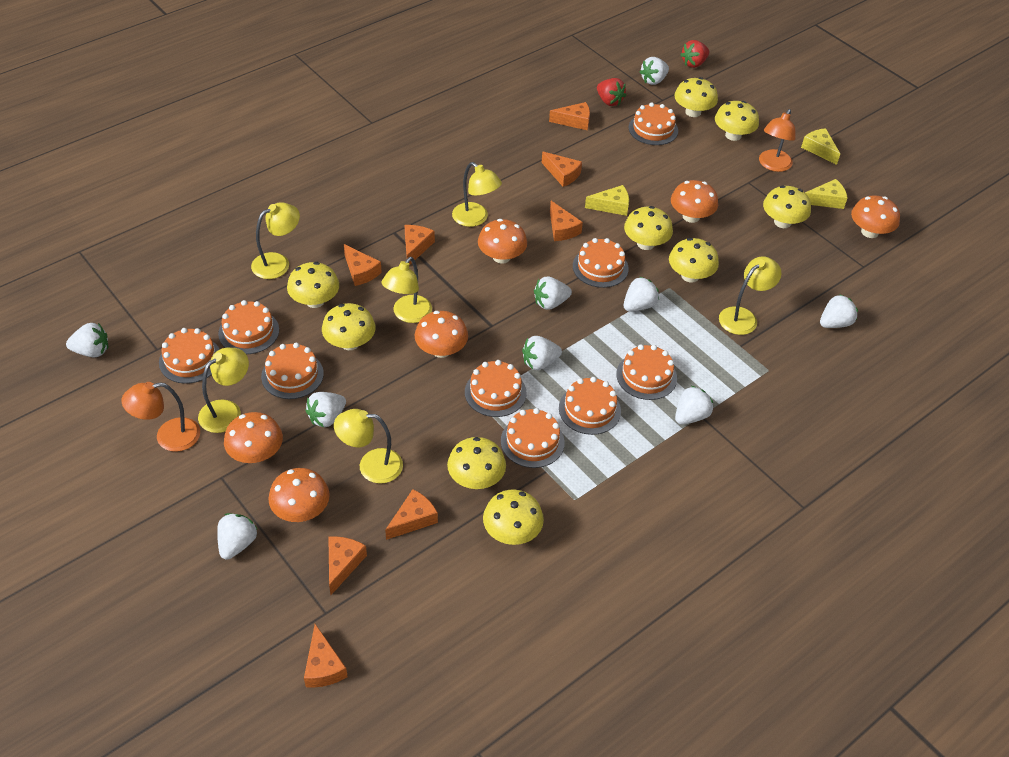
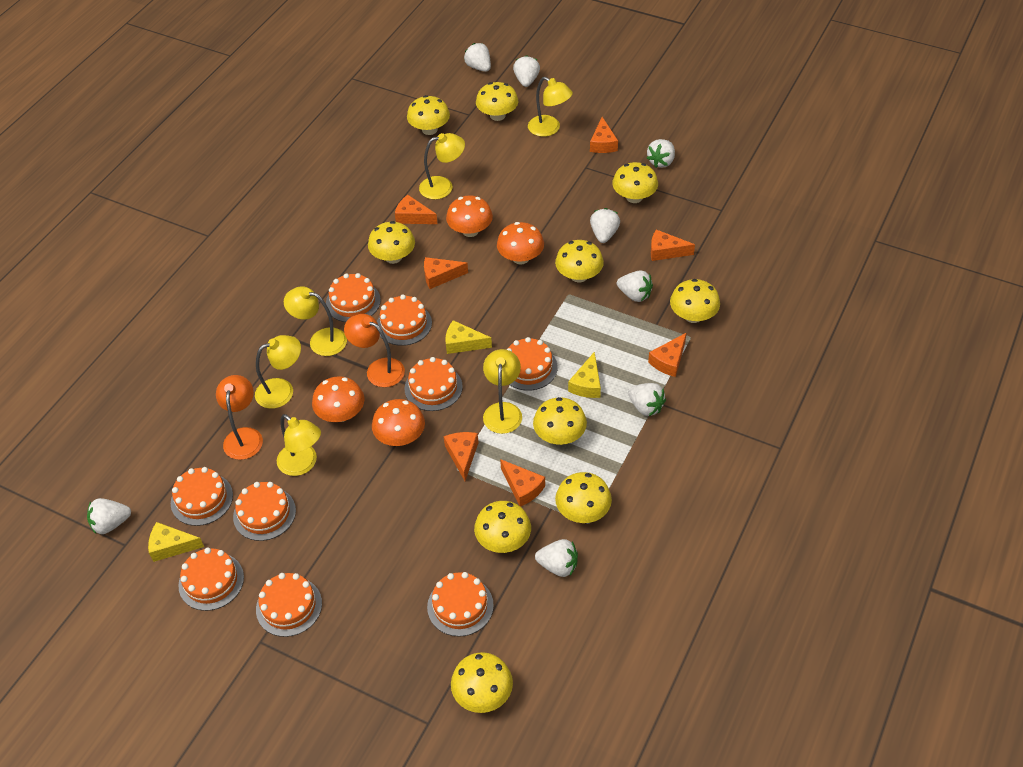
orange cheese: 8 -> 7
orange mushroom: 6 -> 4
red strawberry: 2 -> 0
white strawberry: 9 -> 8
yellow mushroom: 9 -> 10

